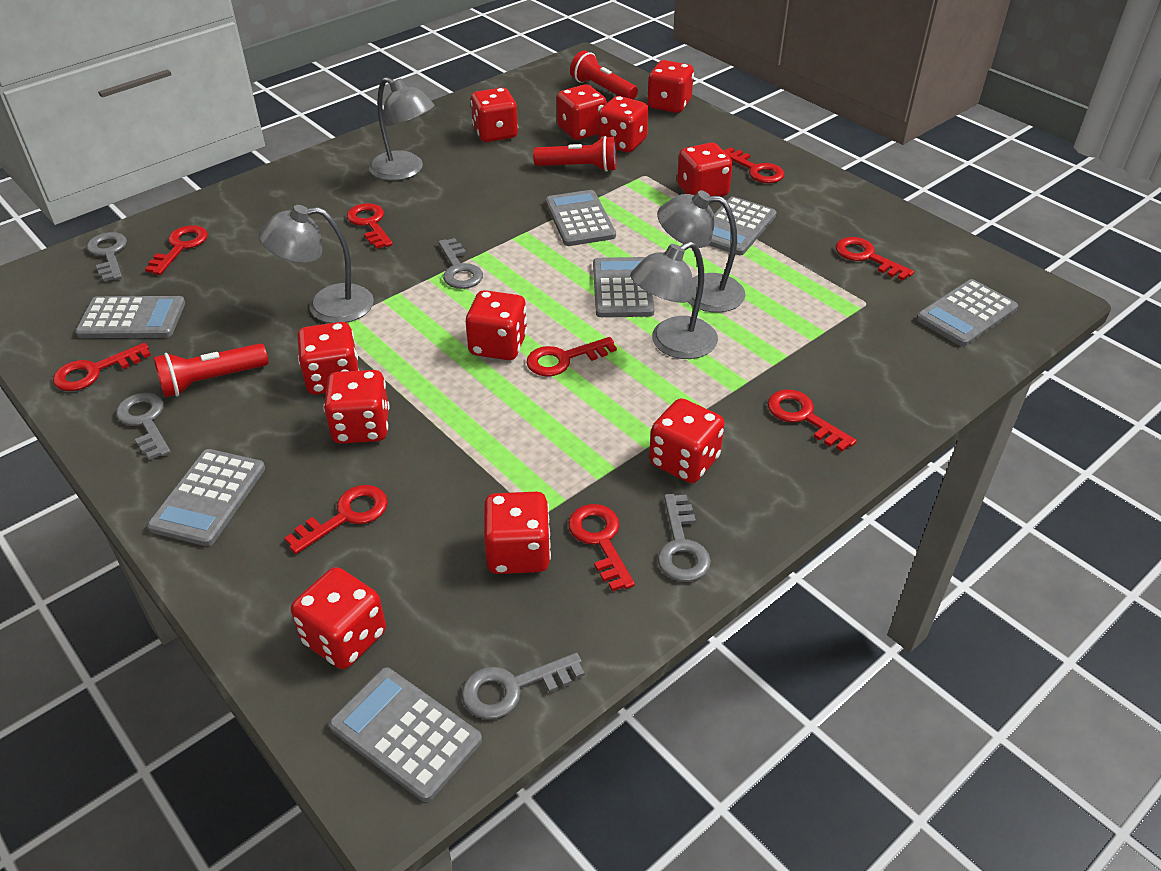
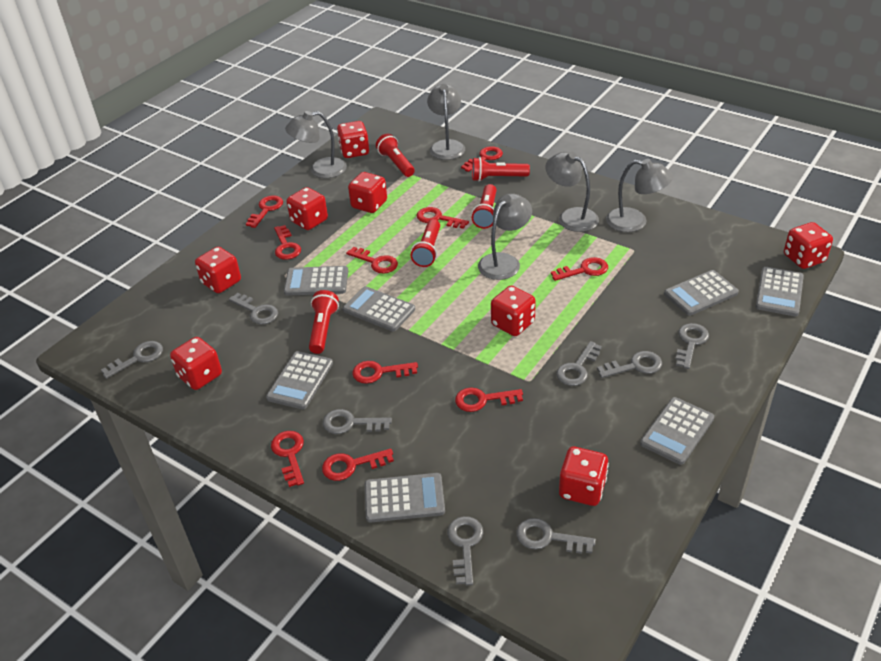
grey key: 5 -> 8
grey lamp: 4 -> 5
red dice: 11 -> 8
red flashlight: 3 -> 5
red key: 9 -> 10

